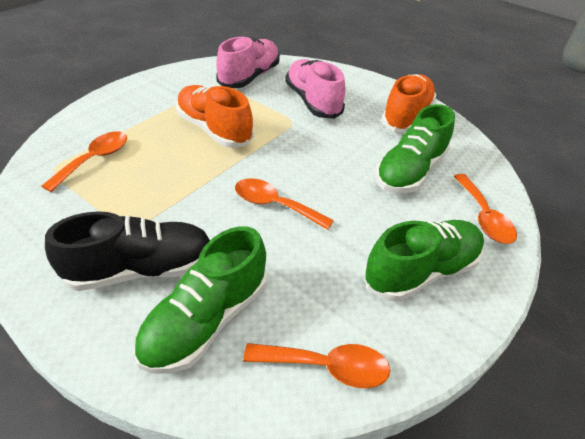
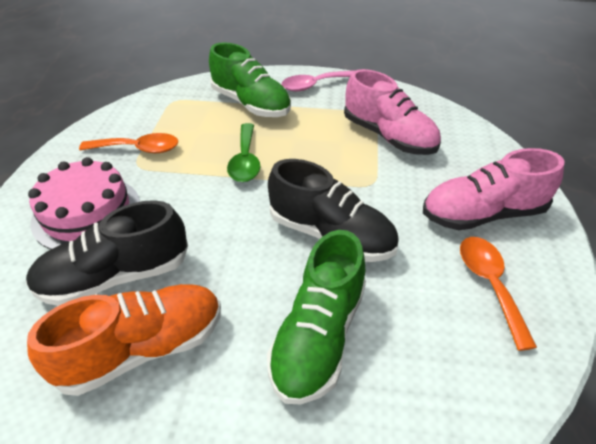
black shoe: 1 -> 2
green shoe: 3 -> 2
green spoon: 0 -> 1
orange shoe: 2 -> 1
orange spoon: 4 -> 2
pink cake: 0 -> 1
pink spoon: 0 -> 1

